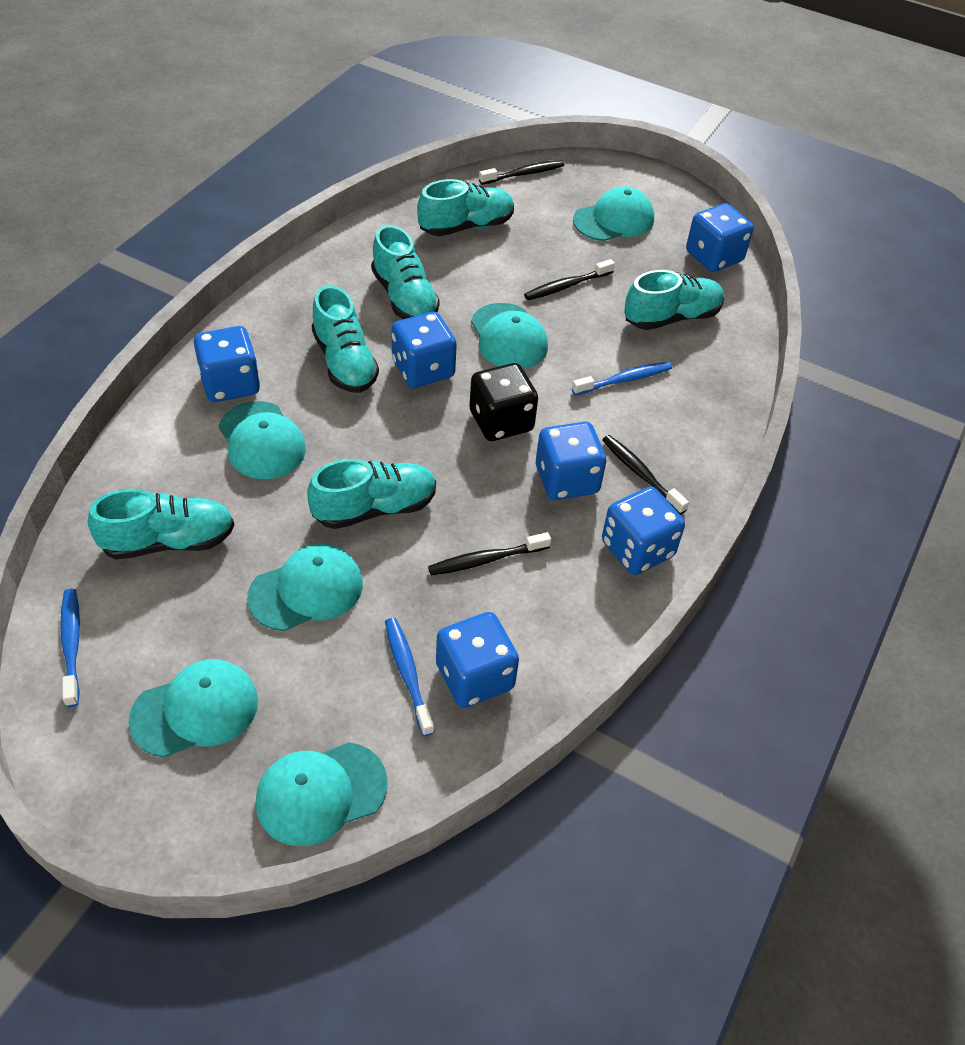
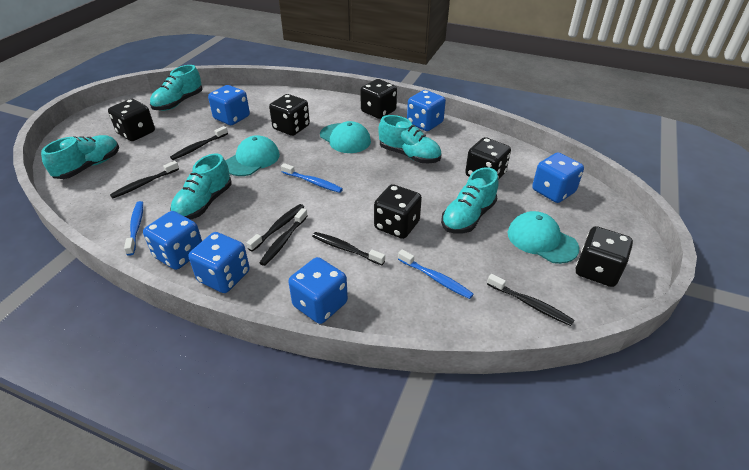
black dice: 1 -> 6
black toothbrush: 4 -> 6
turquoise cap: 6 -> 3
turquoise shoe: 6 -> 5

